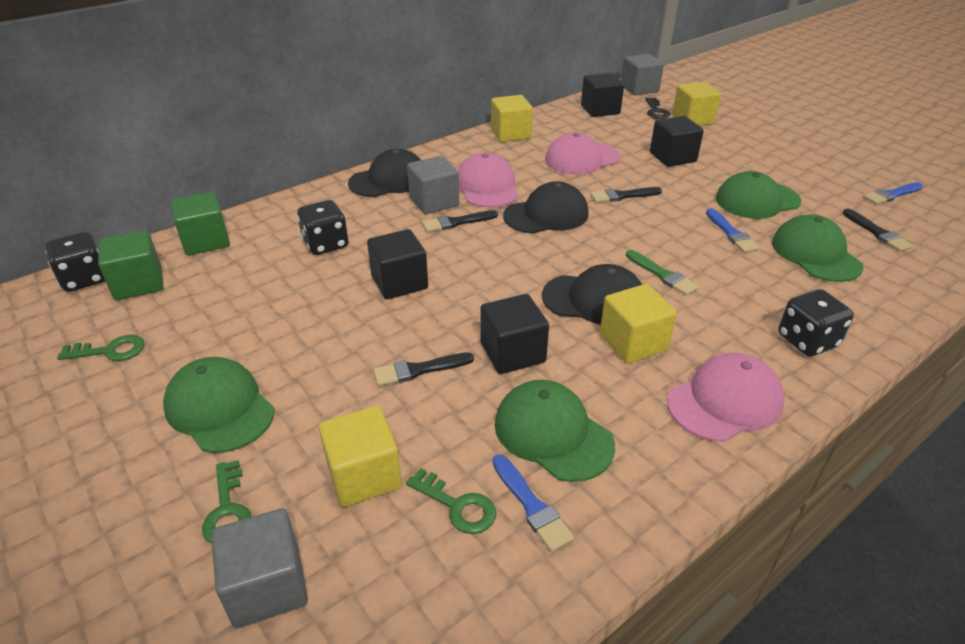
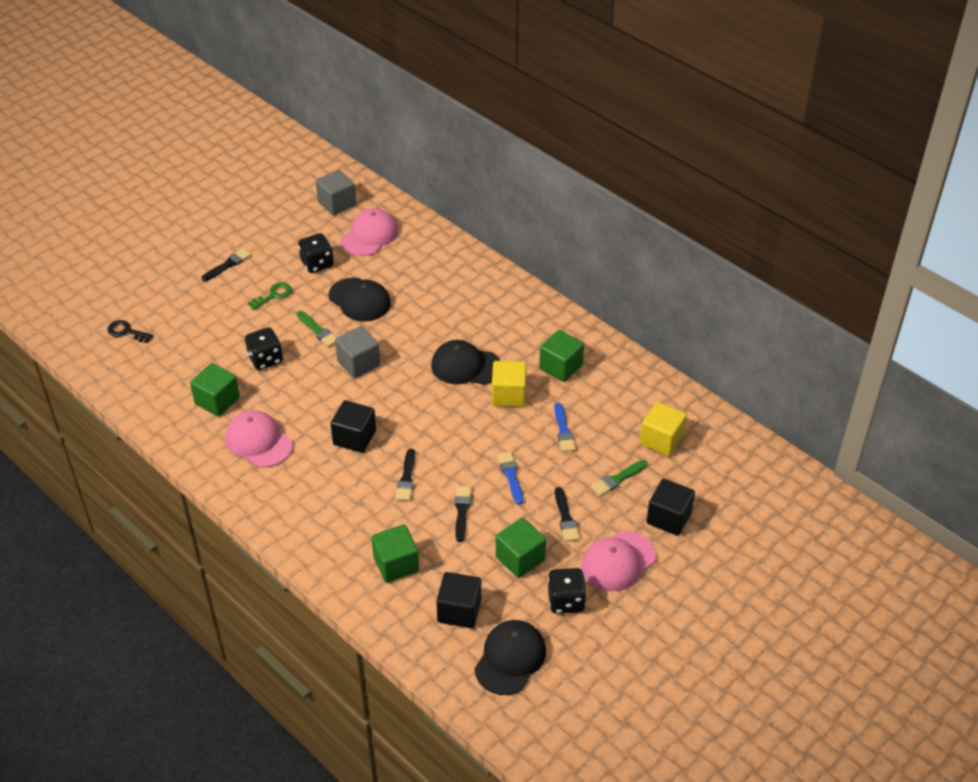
black cube: 4 -> 3
blue brush: 3 -> 2
green brush: 1 -> 2
green cap: 4 -> 0
green cube: 2 -> 4
green key: 3 -> 1
grey cube: 3 -> 2
yellow cube: 4 -> 2

